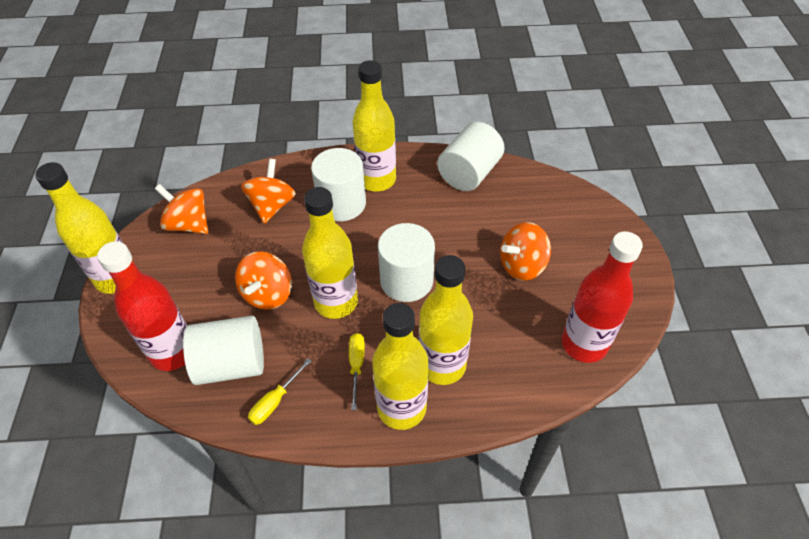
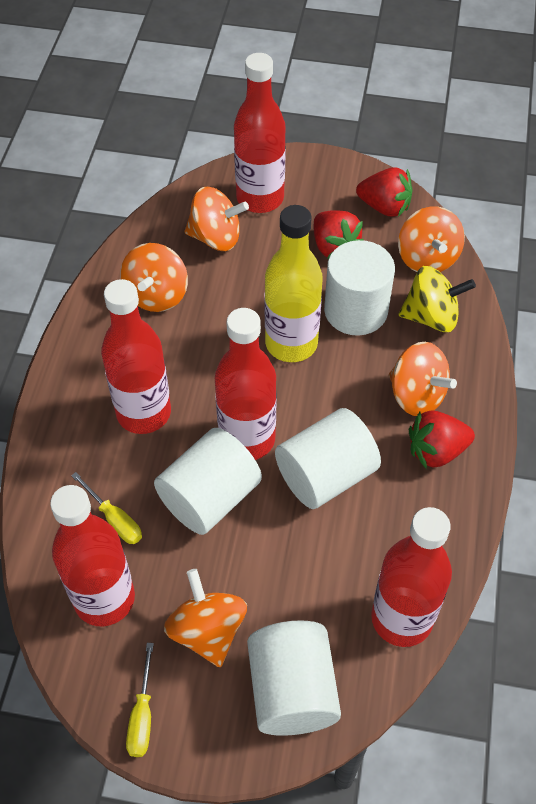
orange spinning top: 4 -> 5
red bottle: 2 -> 5
red strawberry: 0 -> 3
yellow bottle: 5 -> 1
yellow spinning top: 0 -> 1

